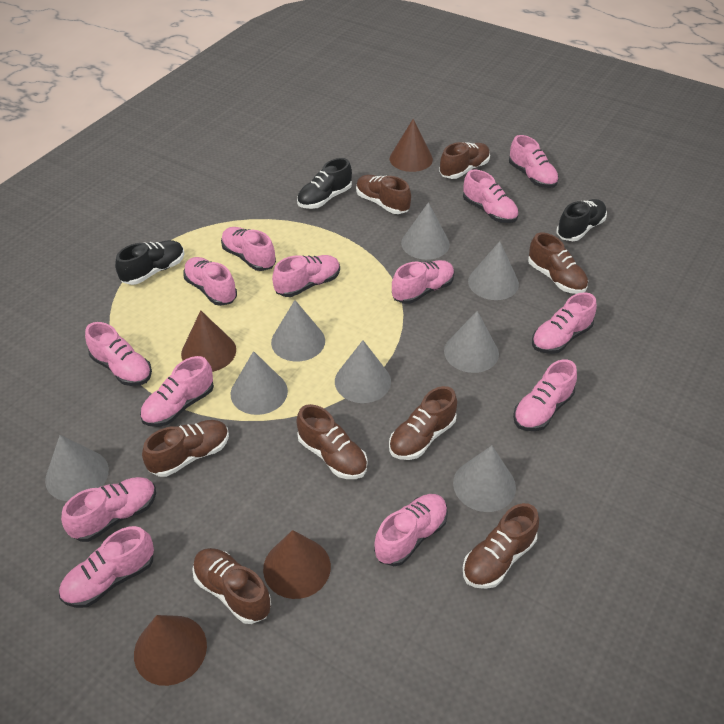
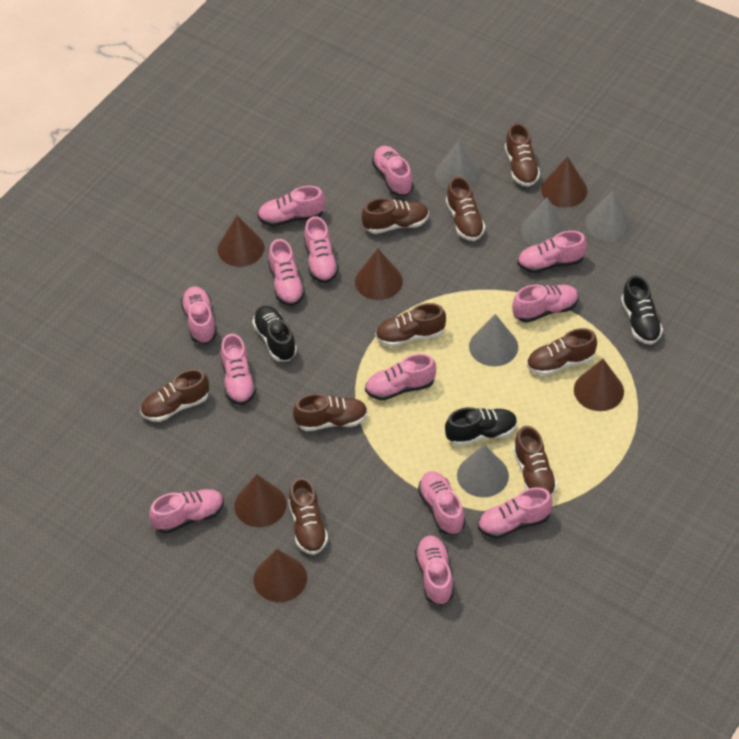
brown cone: 4 -> 6
brown shoe: 8 -> 9
grey cone: 8 -> 5

